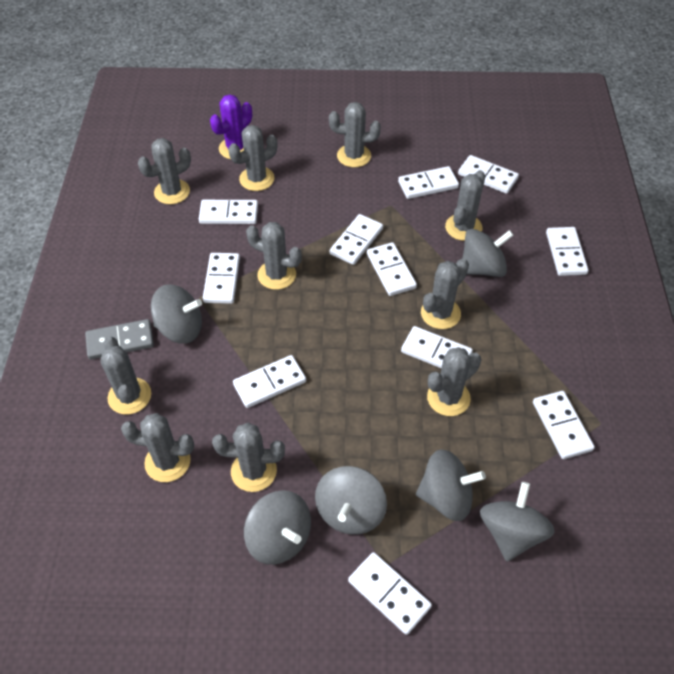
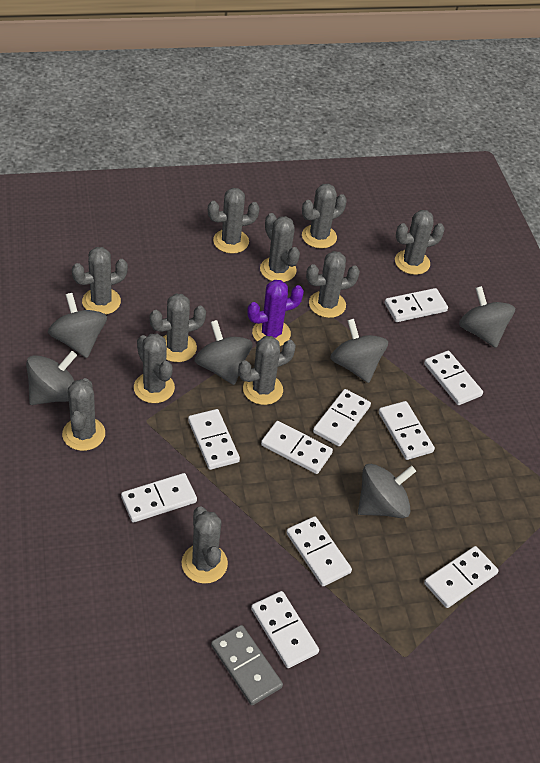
grey cactus: 10 -> 11
white domino: 11 -> 10

